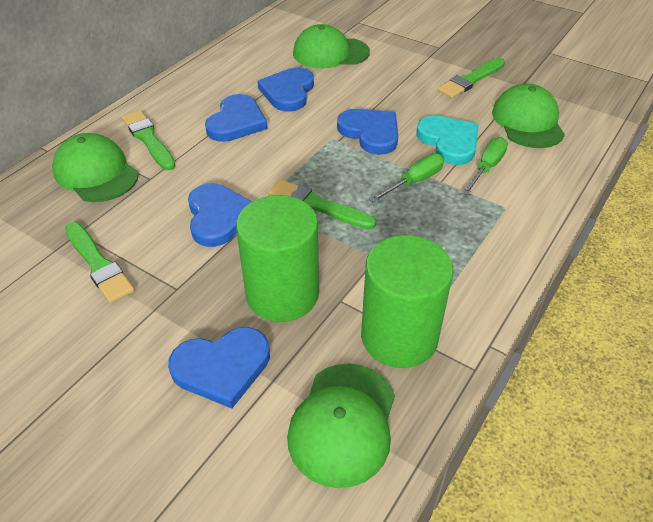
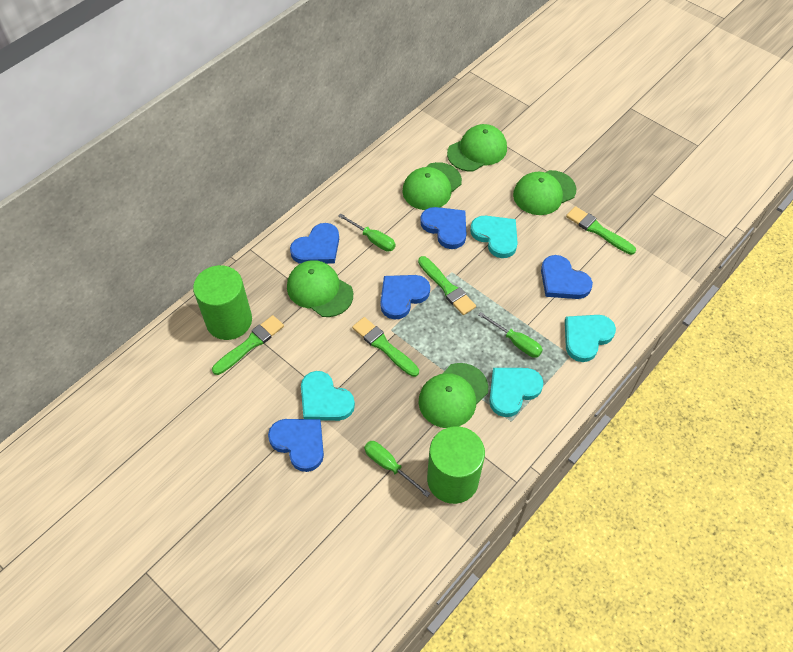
green cap: 4 -> 5
green screwdriver: 2 -> 3
turquoise heart: 1 -> 4

